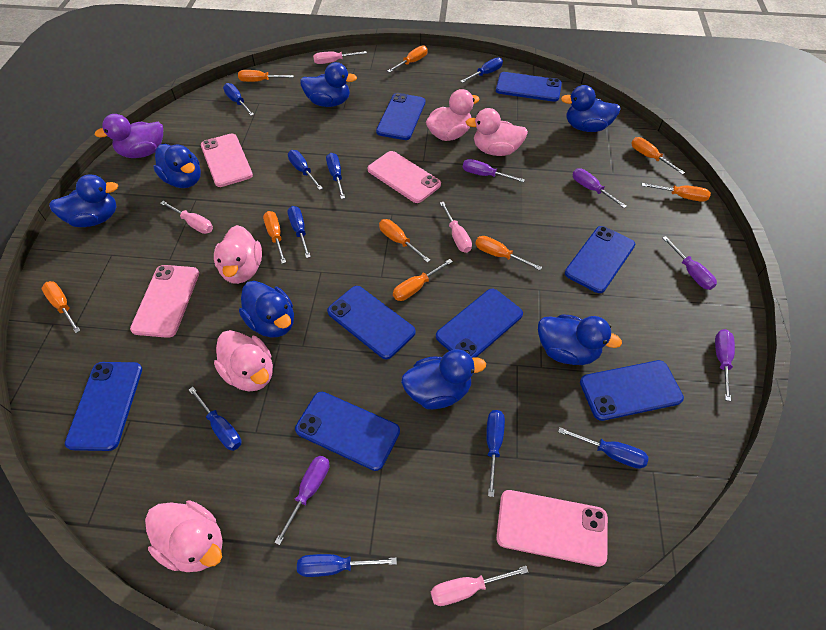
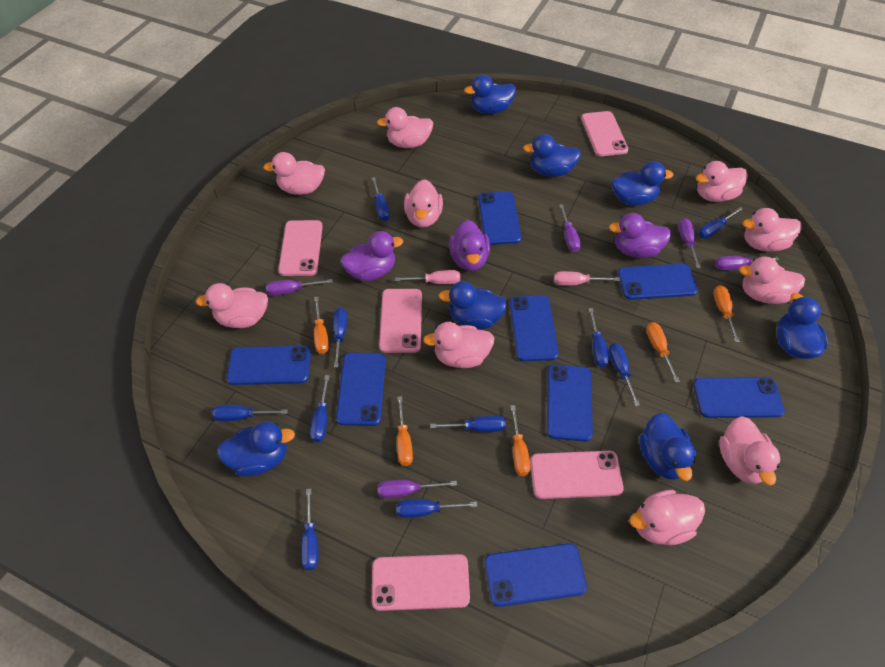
blue screwdriver: 9 -> 10
orange screwdriver: 9 -> 5
pink duck: 5 -> 10
pink phone: 4 -> 5
pink screwdriver: 4 -> 2
purple duck: 1 -> 3

